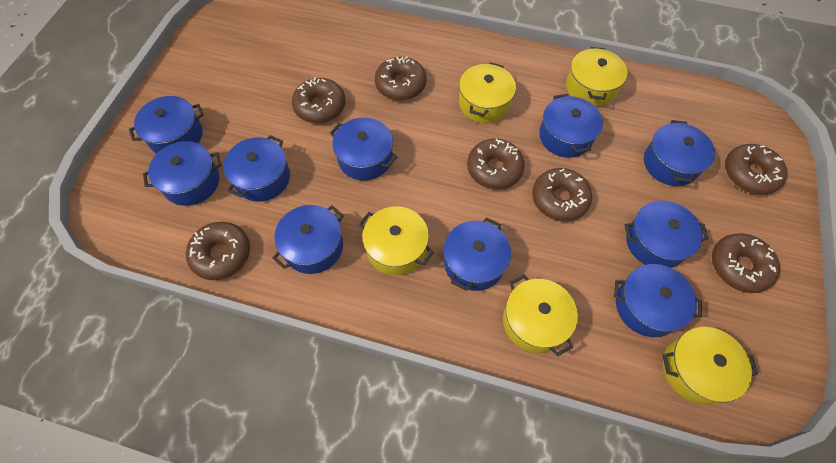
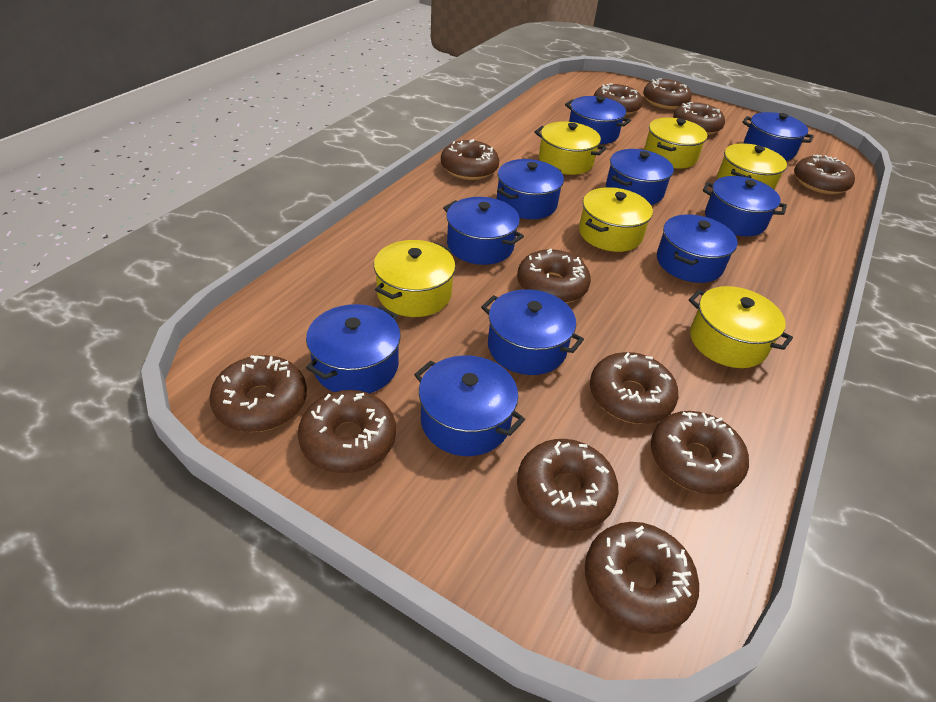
brown donut: 7 -> 12
yellow pot: 5 -> 6

